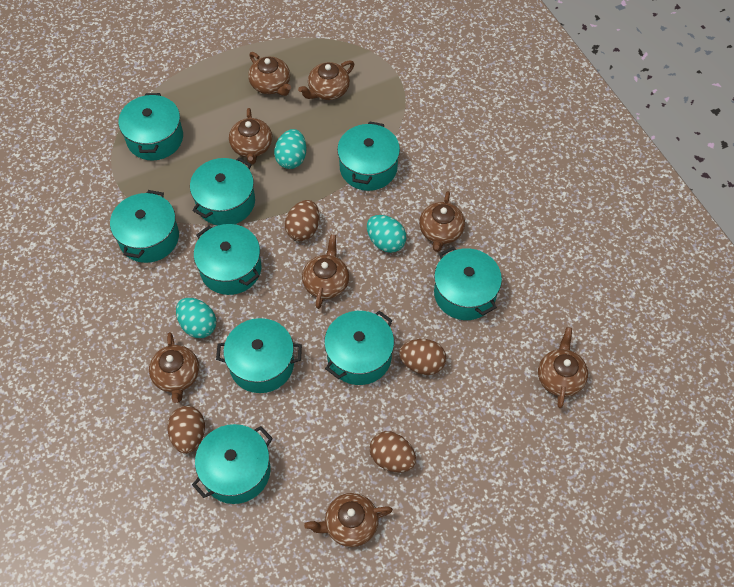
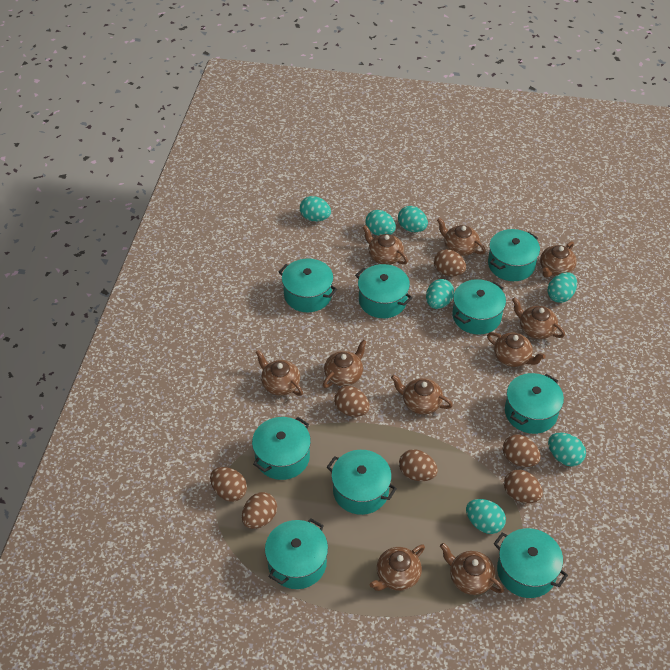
brown egg: 4 -> 7
brown teapot: 8 -> 10
turquoise egg: 3 -> 7

